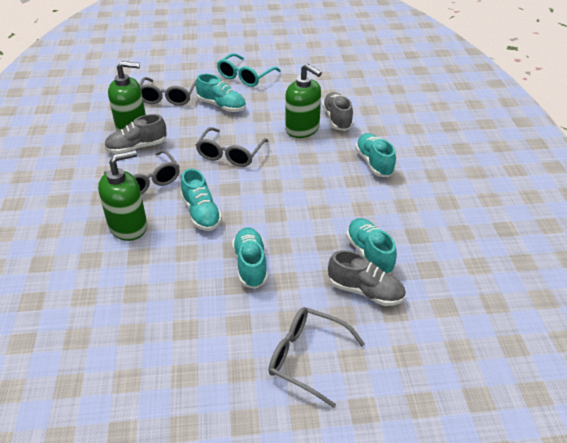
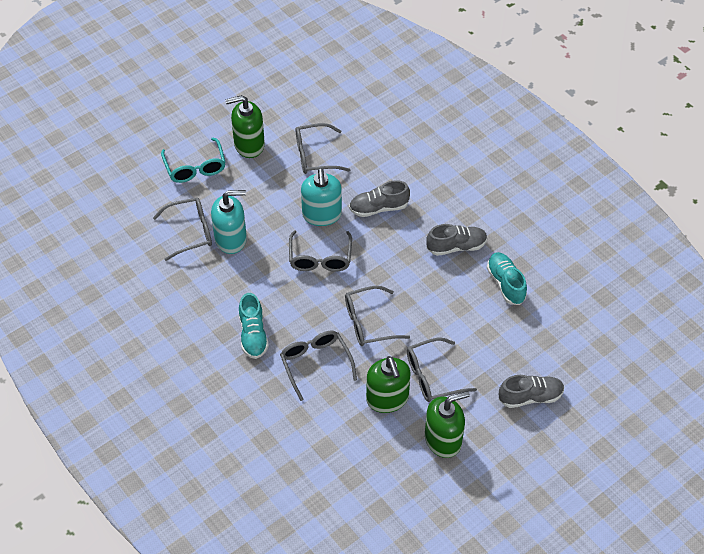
grey glasses: 4 -> 6
turquoise shoe: 5 -> 2
turquoise soap dispenser: 0 -> 2

